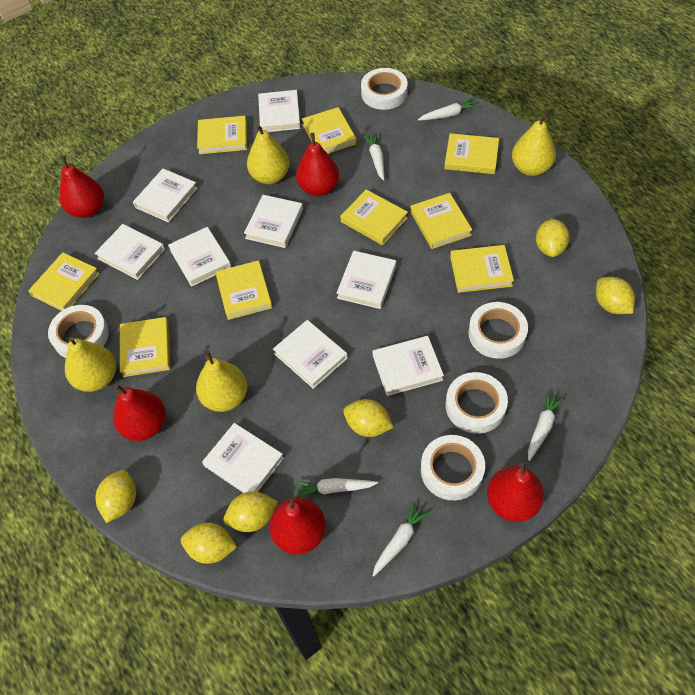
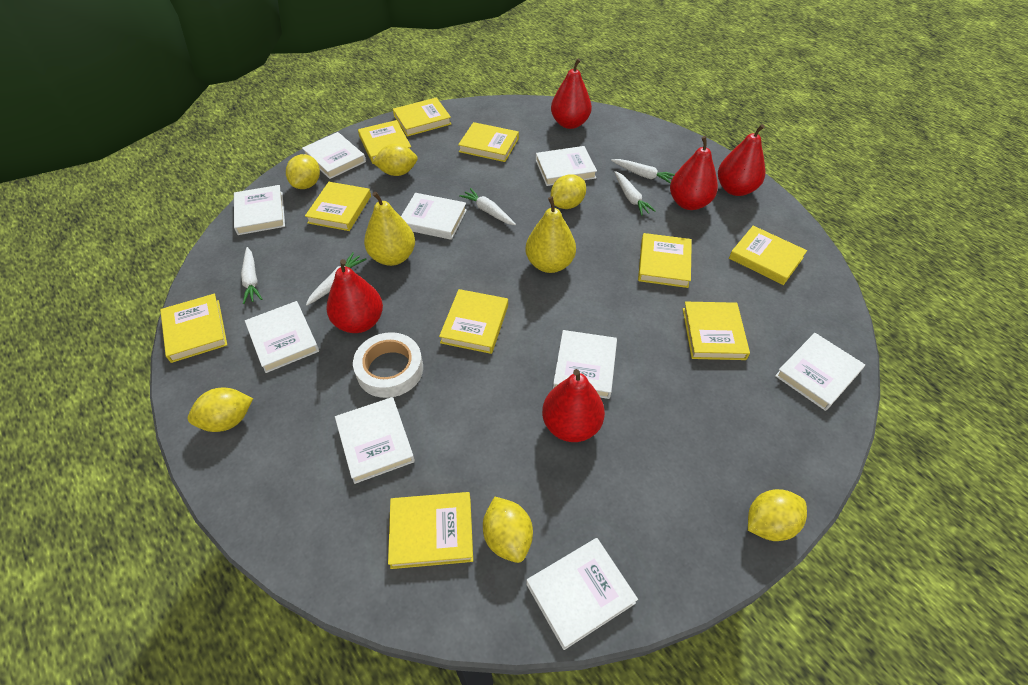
white tape: 5 -> 1
yellow book: 9 -> 10
yellow pear: 4 -> 2

